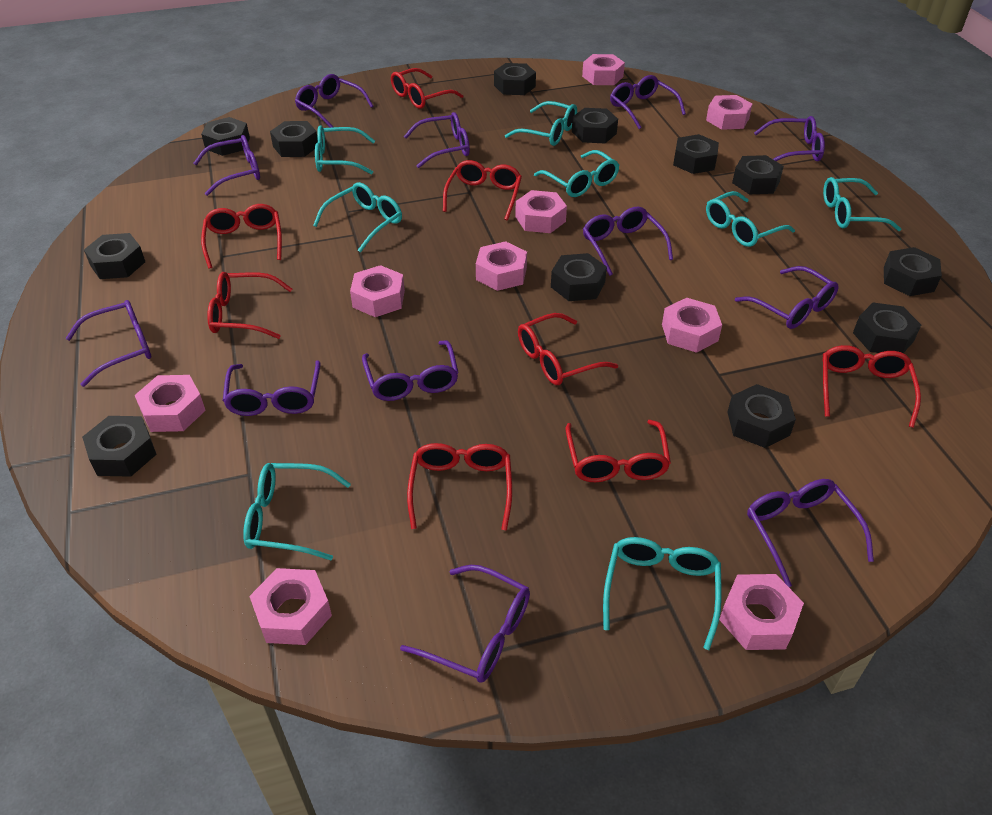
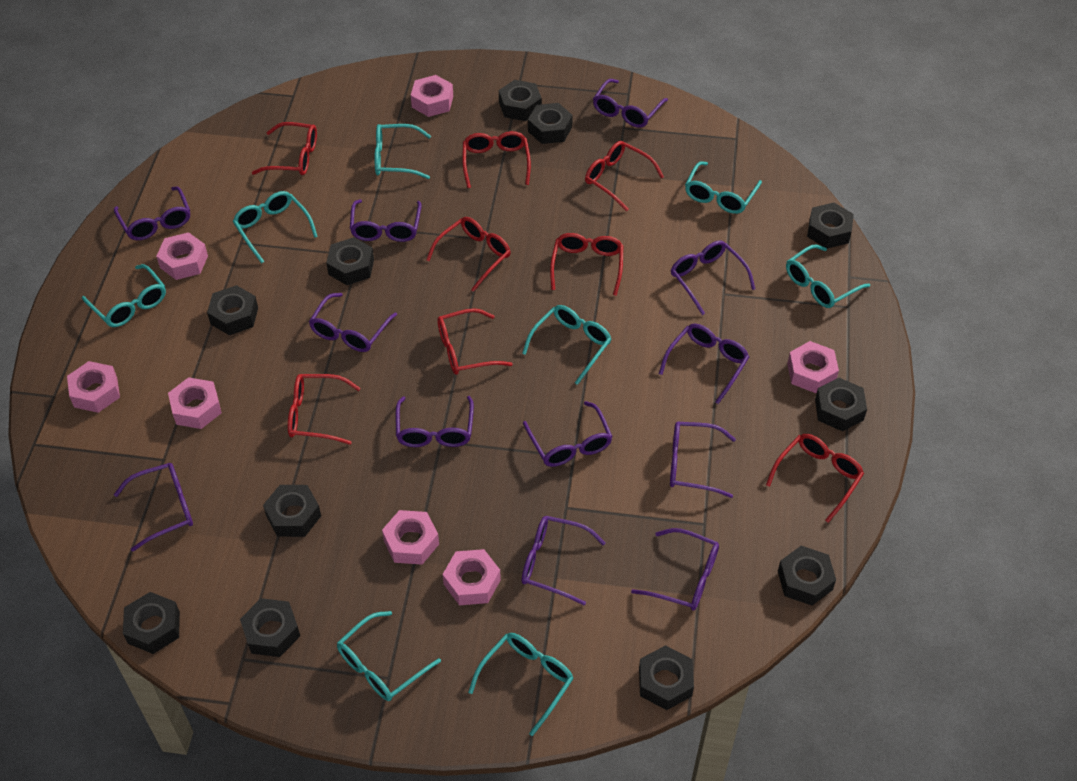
black nut: 12 -> 11
pink nut: 9 -> 7

